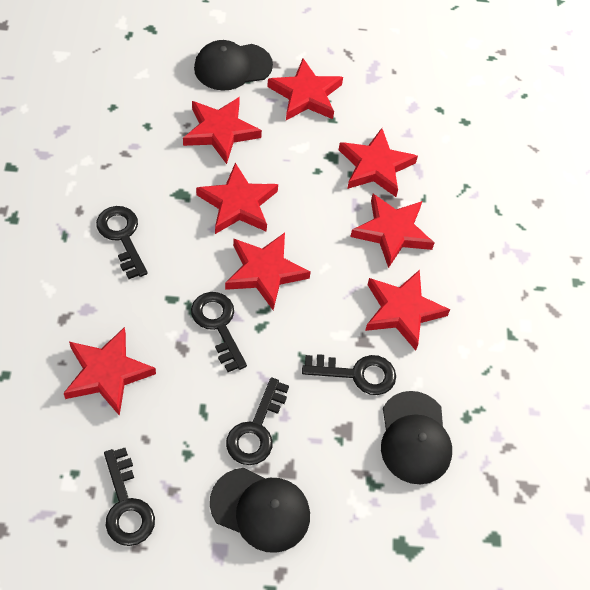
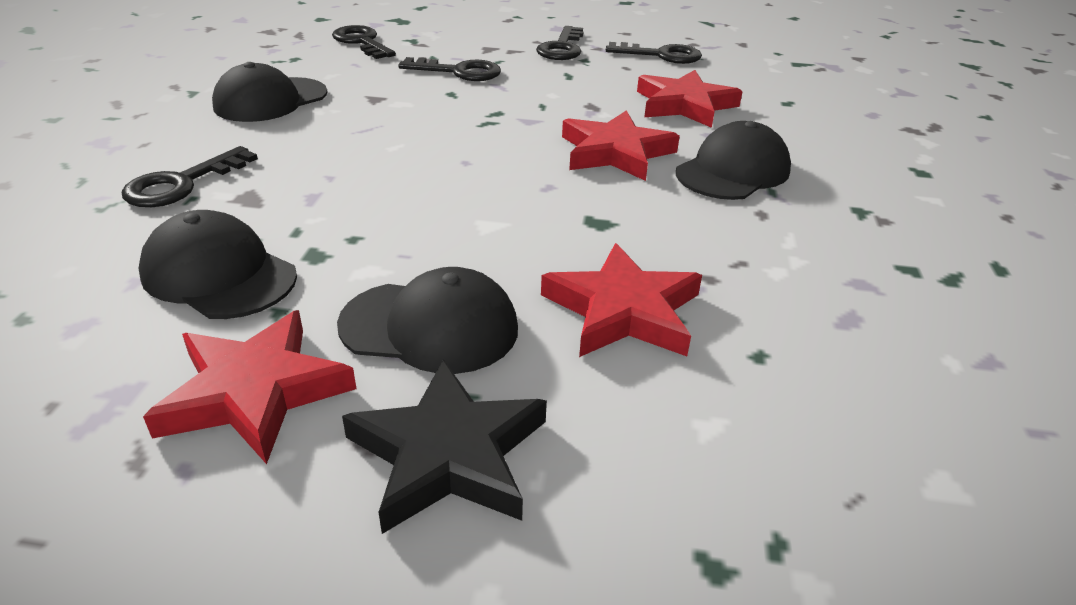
black cap: 3 -> 4
black star: 0 -> 1
red star: 8 -> 4

